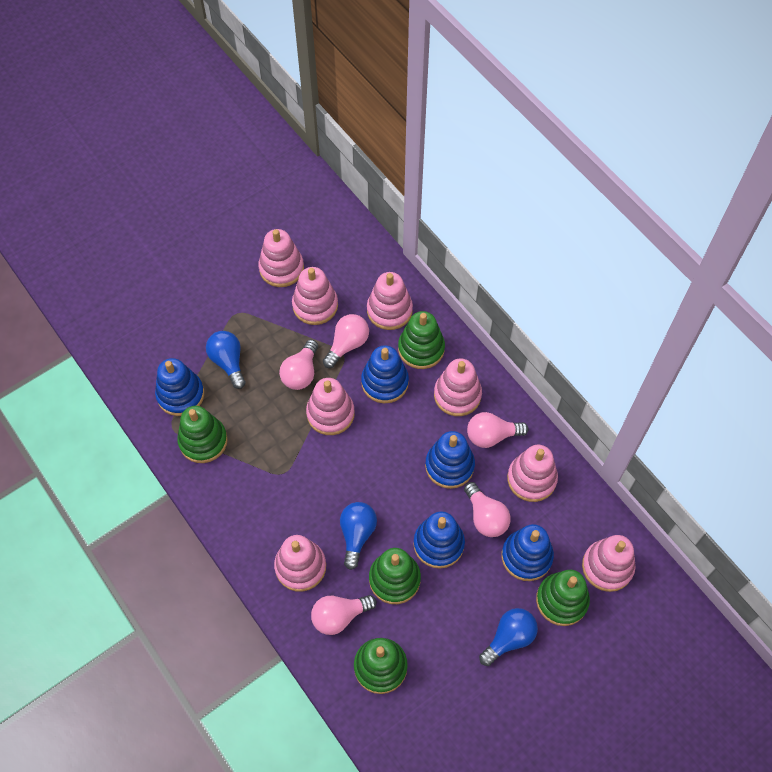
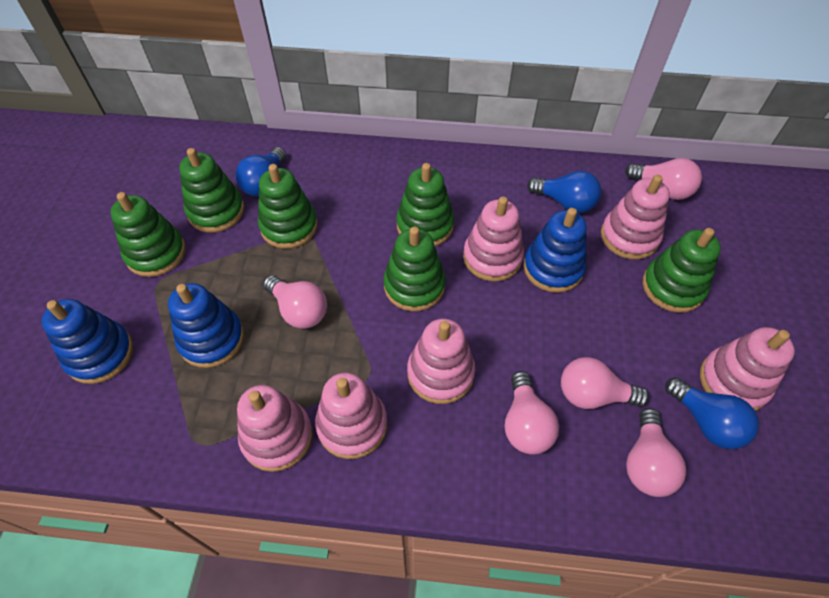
blue stacking toy: 5 -> 3
green stacking toy: 5 -> 6
pink stacking toy: 8 -> 6

